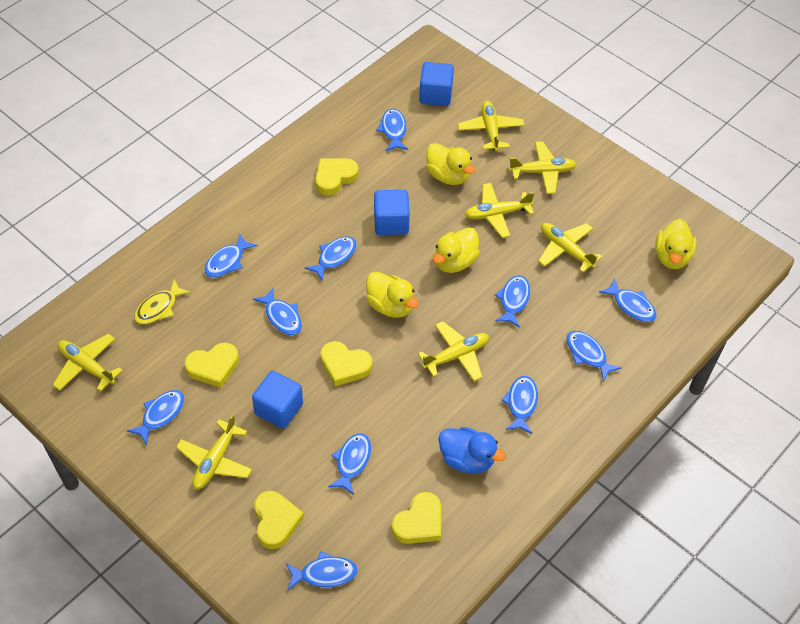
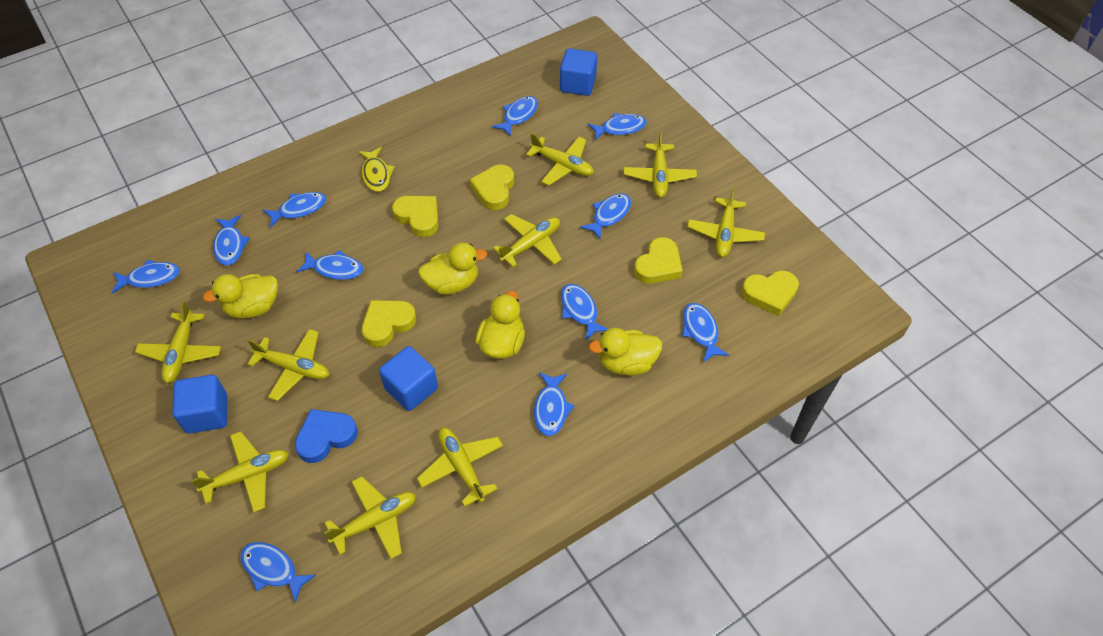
blue duck: 1 -> 0
blue heart: 0 -> 1
yellow plane: 7 -> 9

